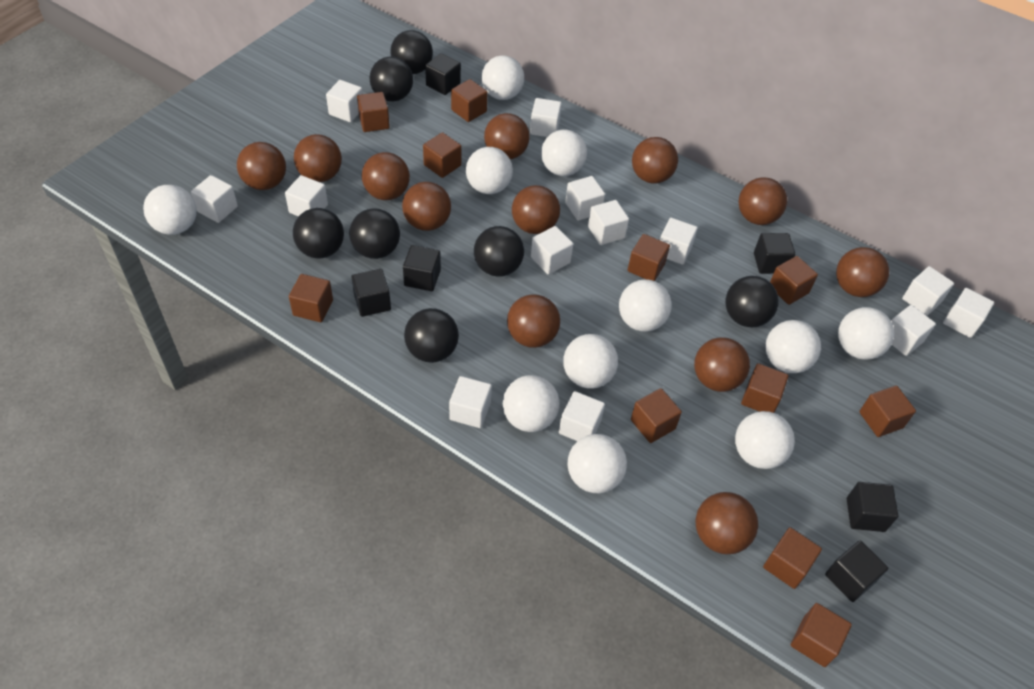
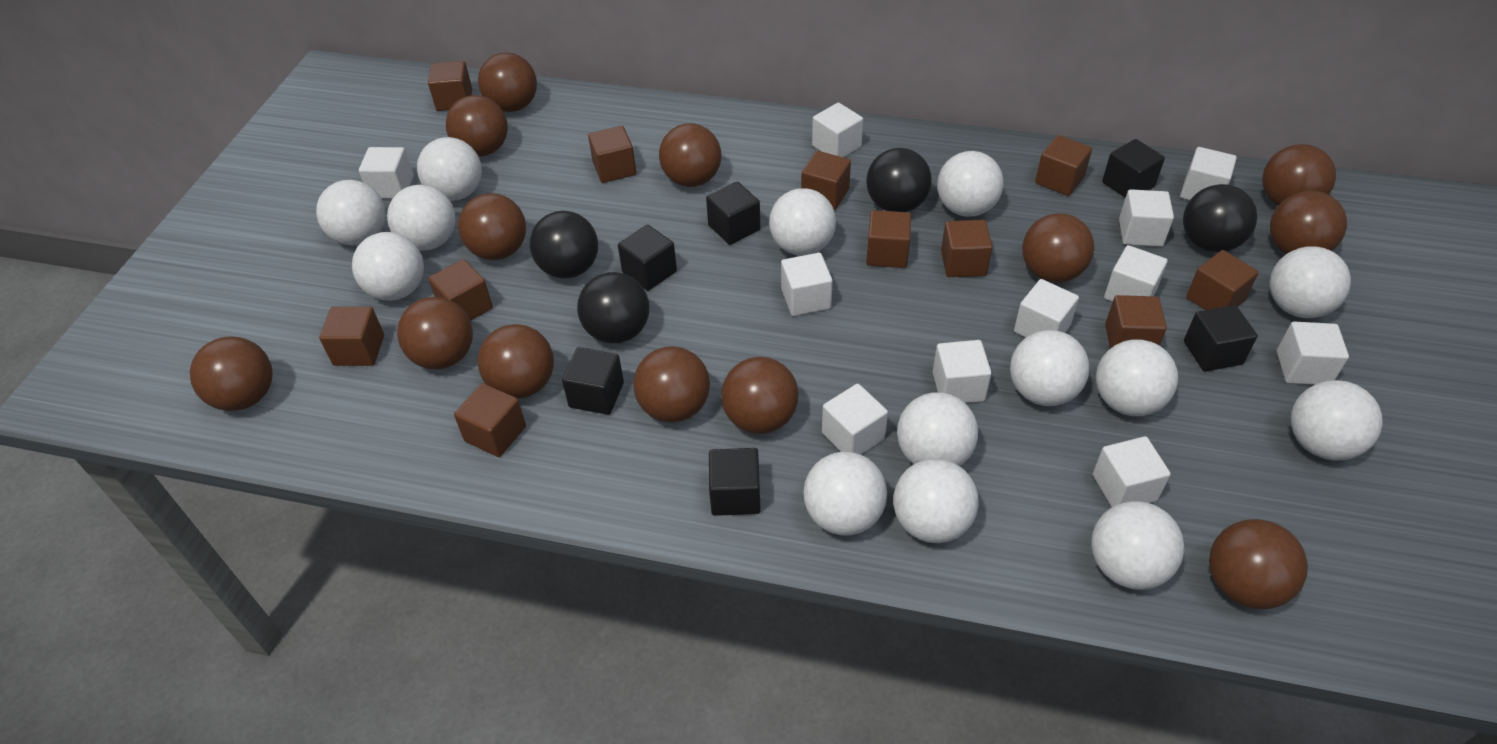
black ball: 7 -> 4
brown ball: 12 -> 13
white ball: 11 -> 14
white cube: 13 -> 11

